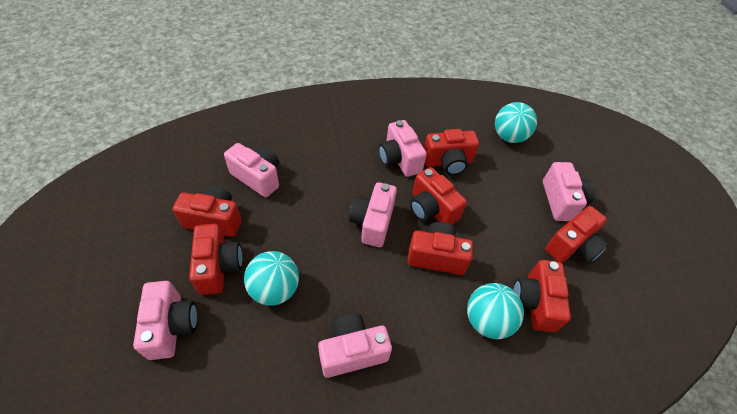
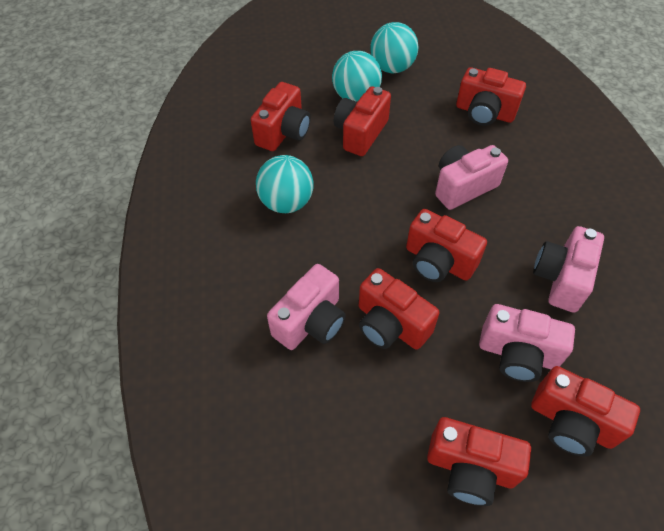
pink camera: 6 -> 4

